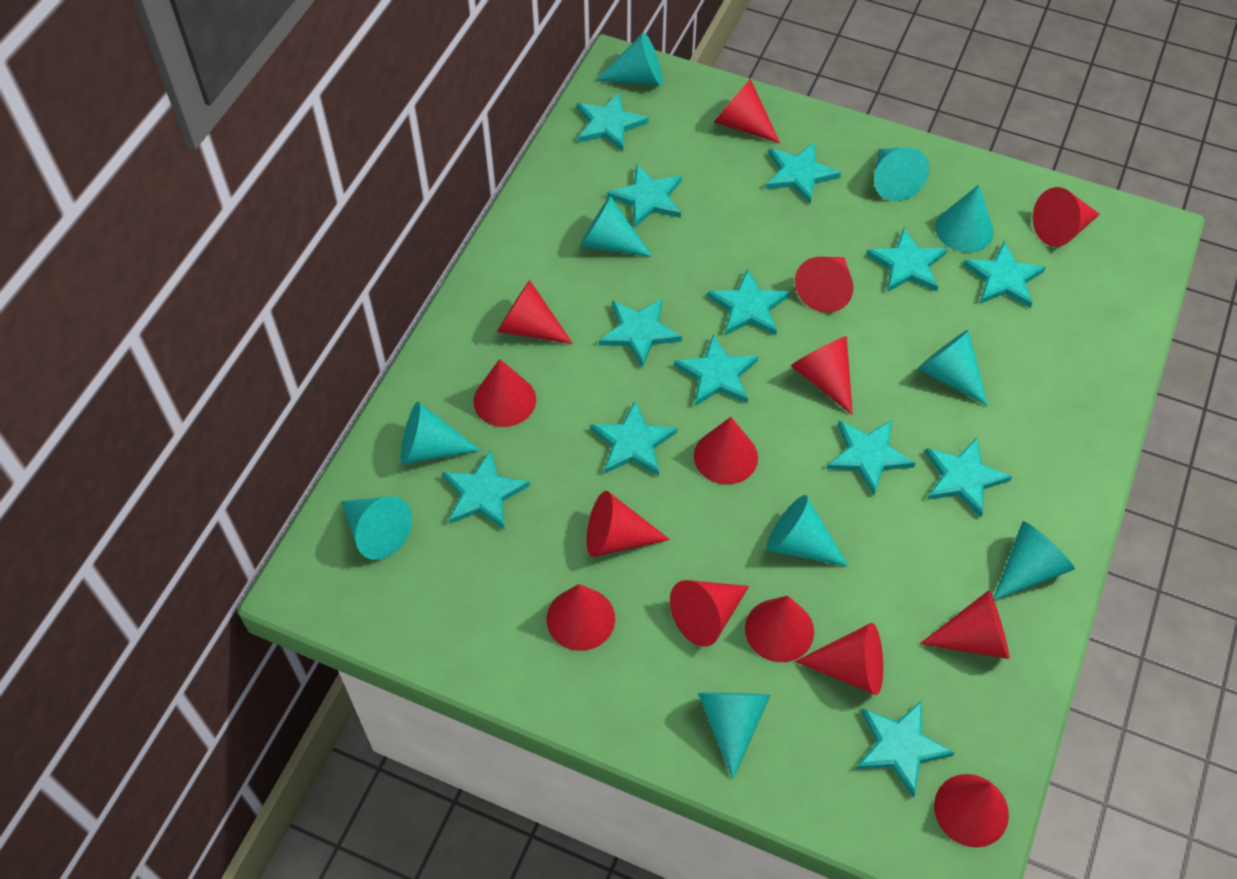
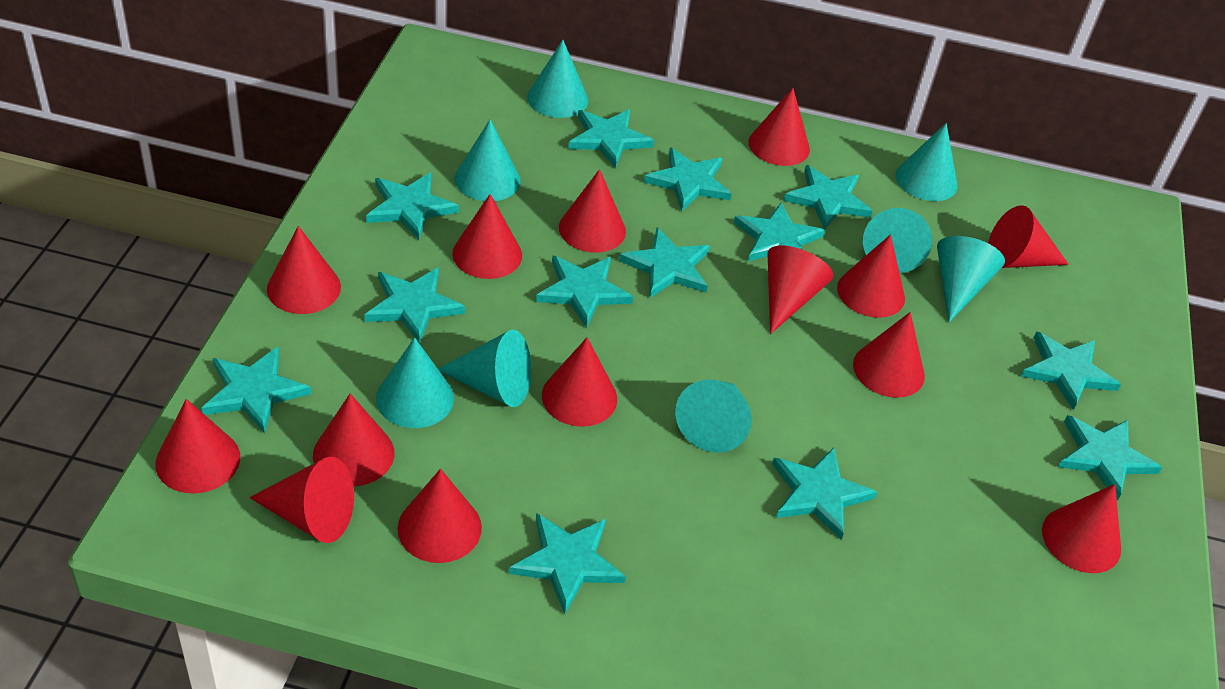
turquoise cone: 10 -> 8

